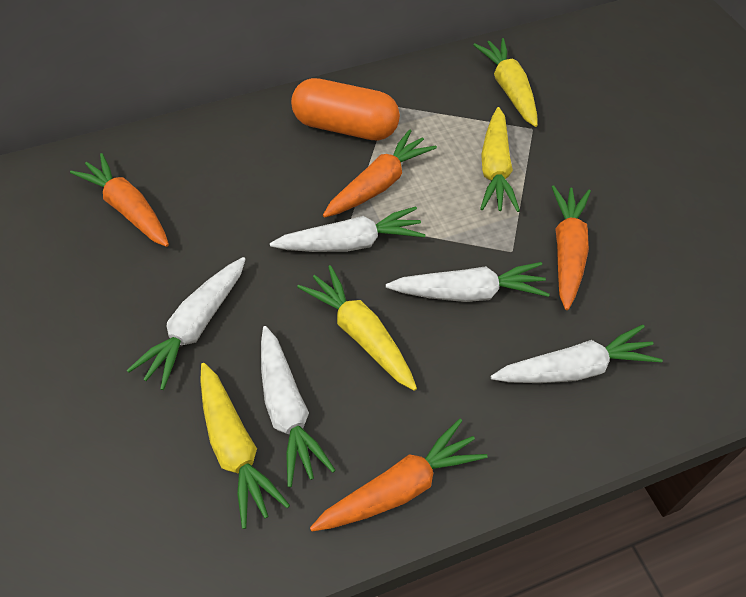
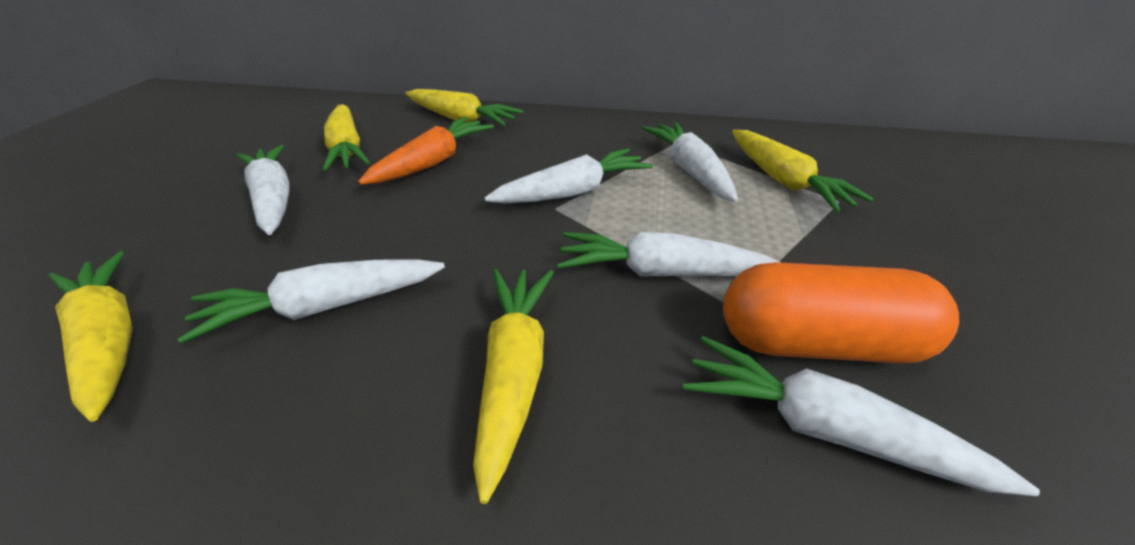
orange carrot: 4 -> 1
white carrot: 5 -> 6
yellow carrot: 4 -> 5

